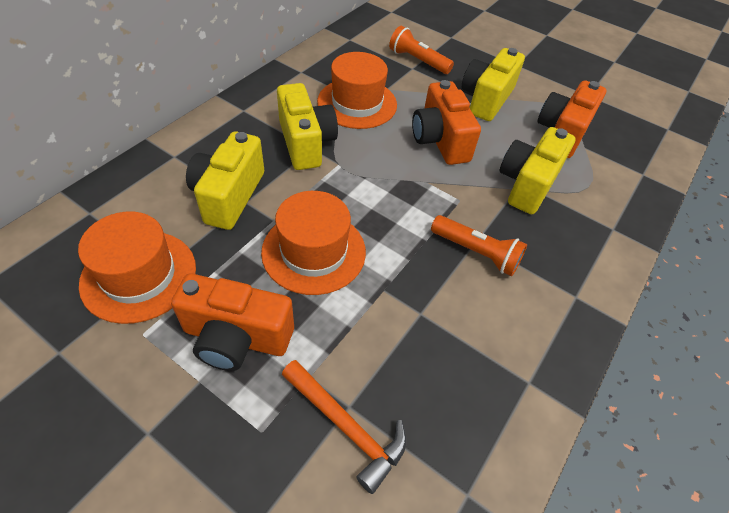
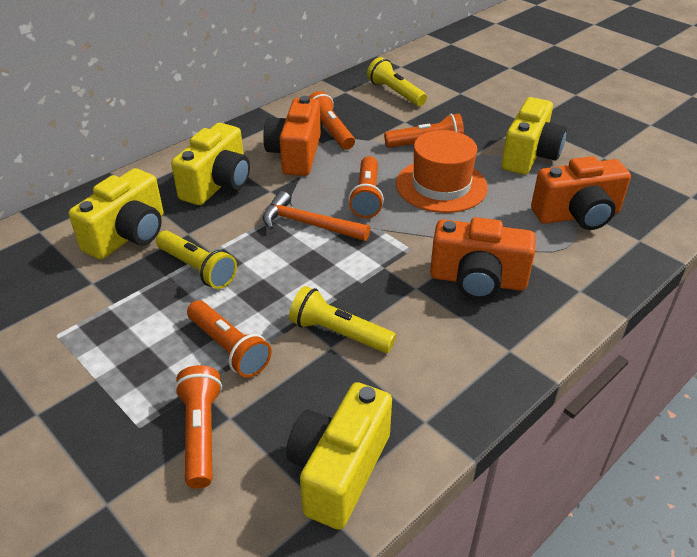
orange flashlight: 2 -> 5
orange hat: 3 -> 1
yellow flashlight: 0 -> 3

